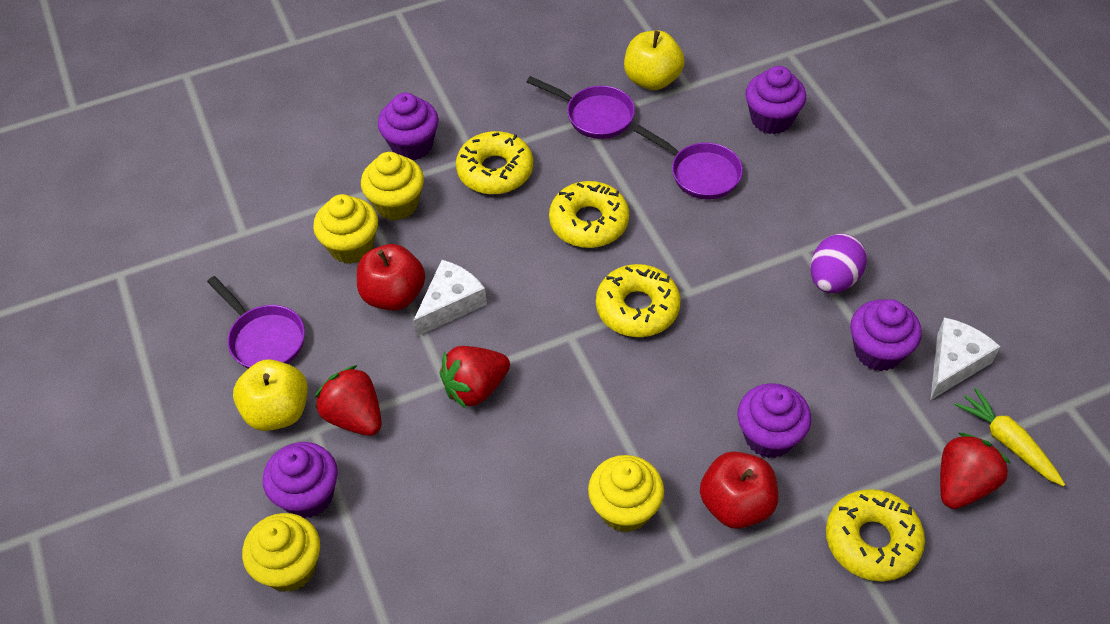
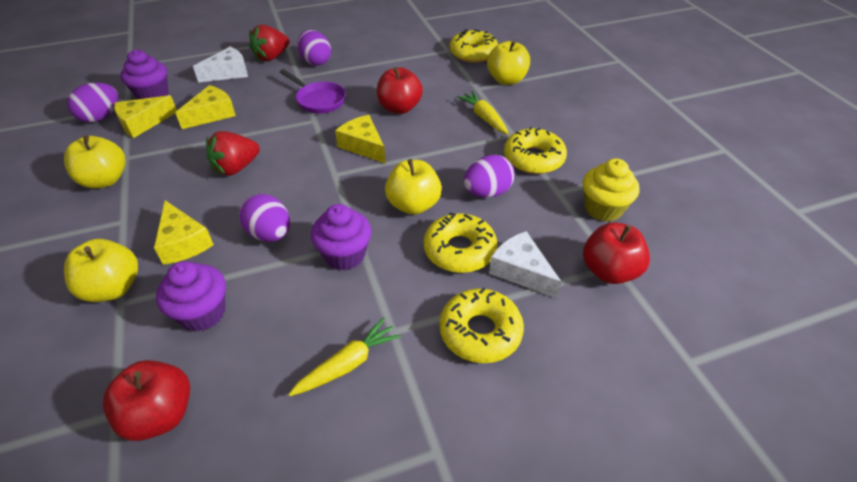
purple cupcake: 5 -> 3
purple egg: 1 -> 4
purple pan: 3 -> 1
red apple: 2 -> 3
red strawberry: 3 -> 2
yellow apple: 2 -> 4
yellow carrot: 1 -> 2
yellow cheese: 0 -> 4
yellow cupcake: 4 -> 1

